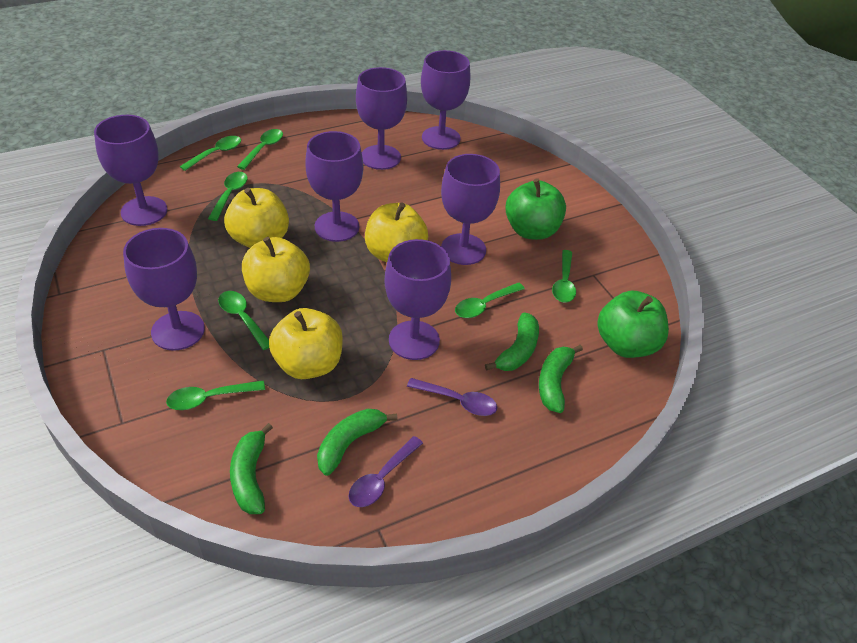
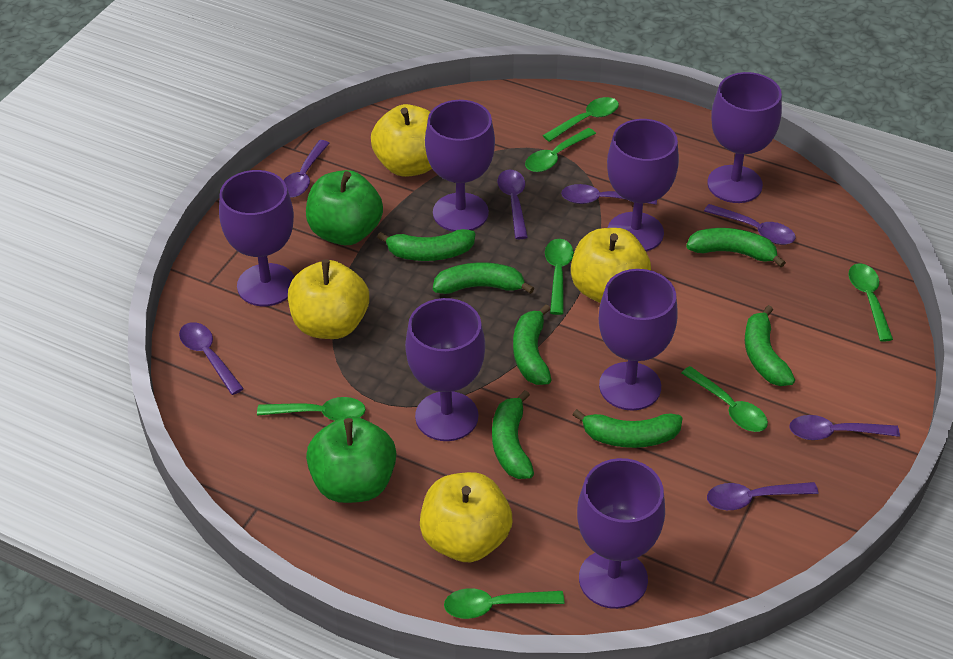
green banana: 4 -> 7
purple spoon: 2 -> 7

